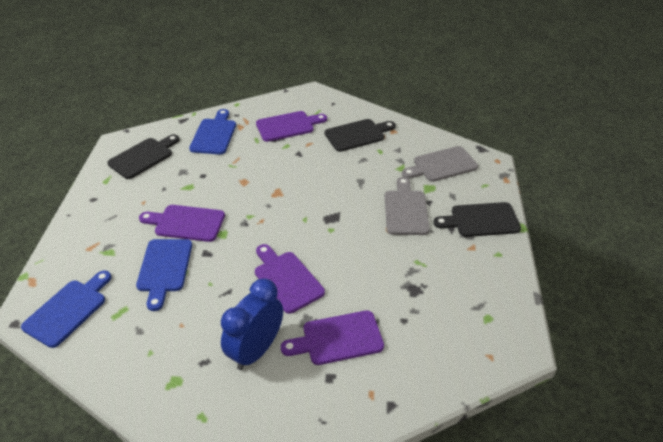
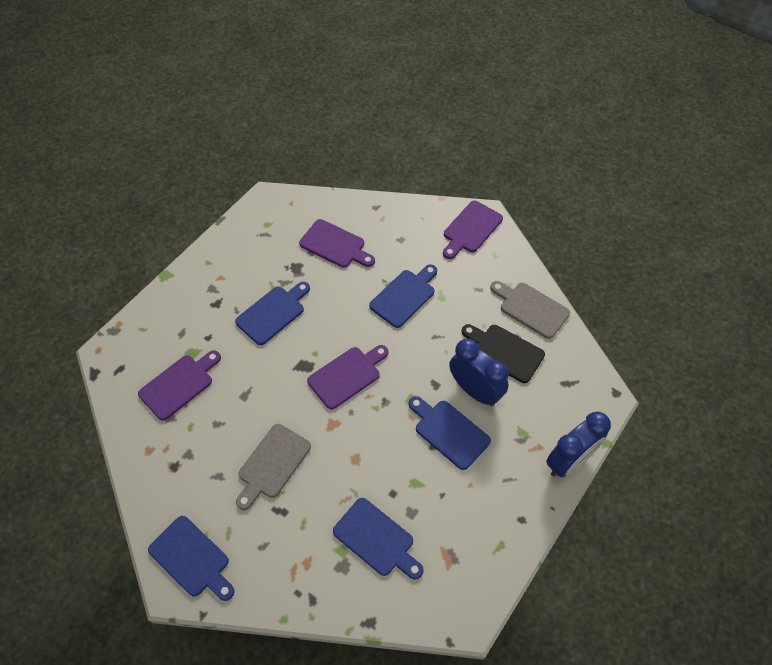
black cutting board: 3 -> 1
blue clock: 1 -> 2
blue cutting board: 3 -> 5

